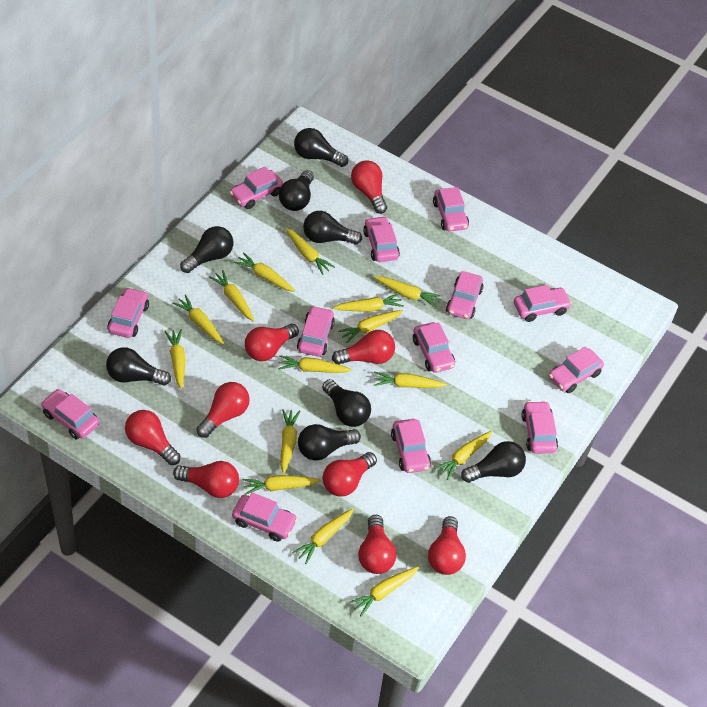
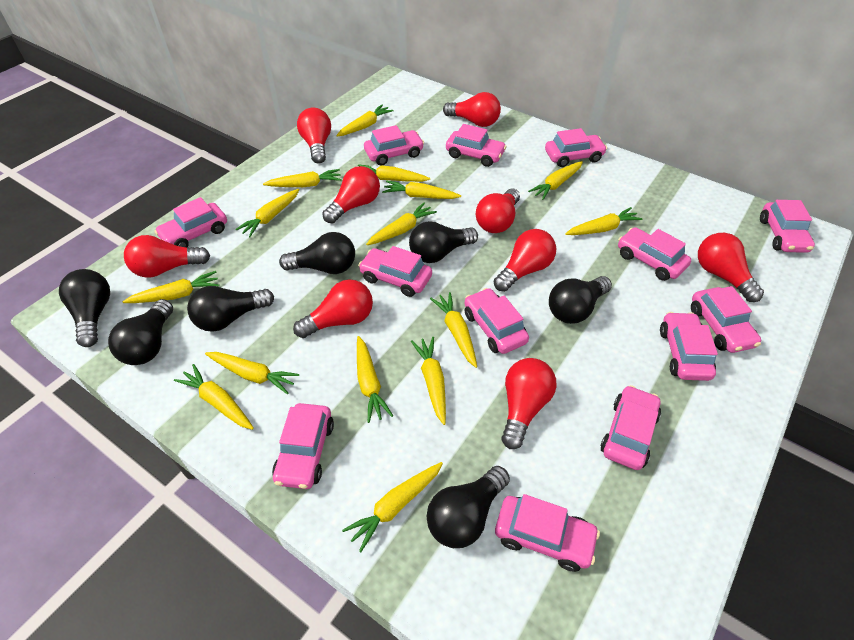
black light bulb: 8 -> 7

